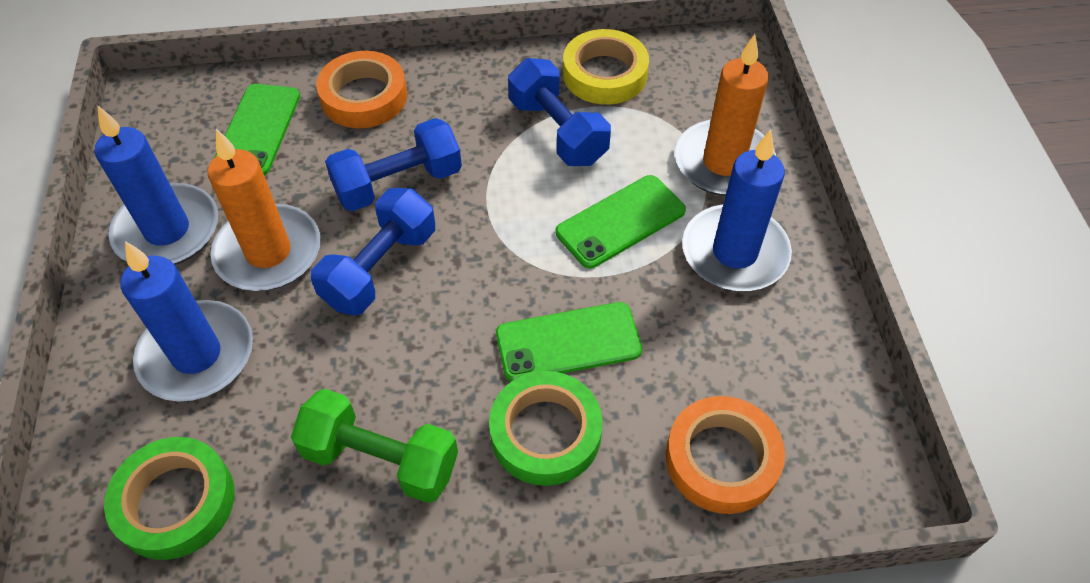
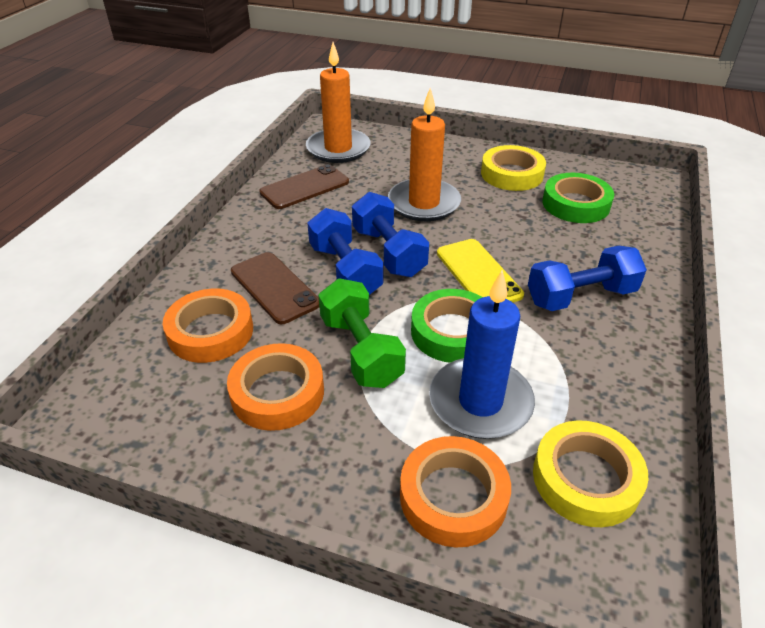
blue candle: 3 -> 1
brown phone: 0 -> 2
green phone: 3 -> 0
orange tape: 2 -> 3
yellow phone: 0 -> 1
yellow tape: 1 -> 2

